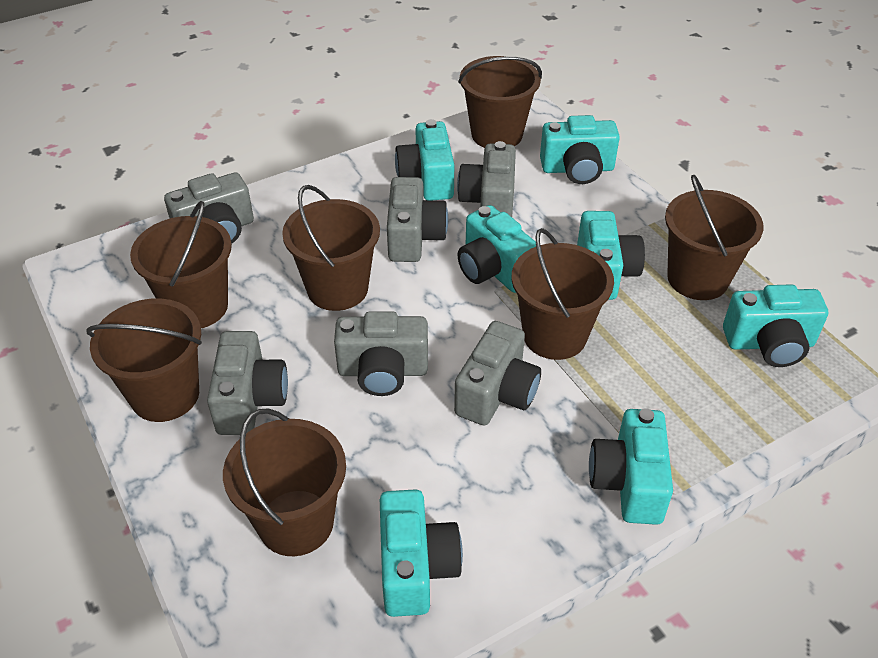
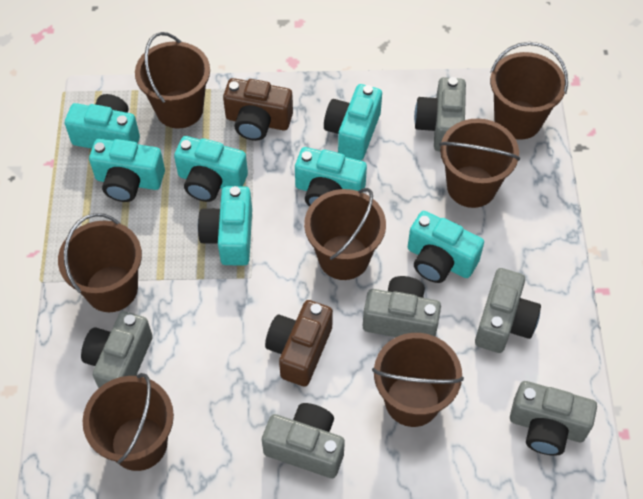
brown camera: 0 -> 2

